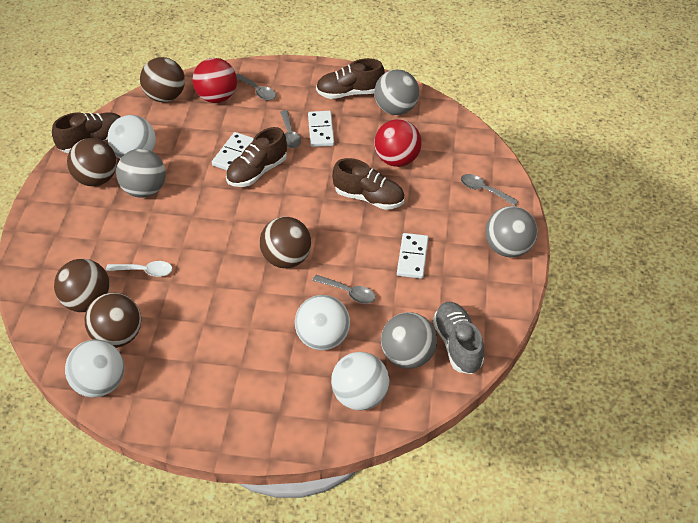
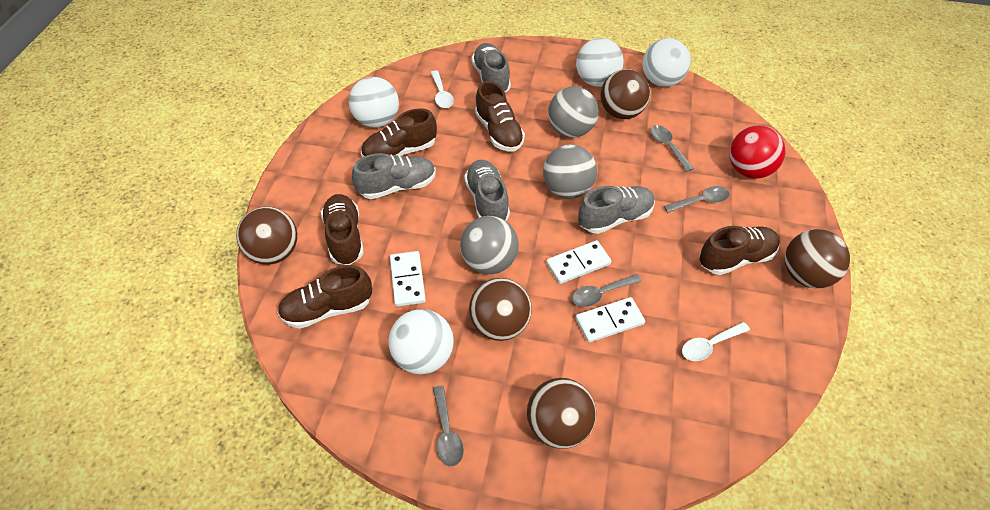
brown shoe: 4 -> 5
grey ball: 4 -> 3
grey shoe: 1 -> 4
red ball: 2 -> 1
white spoon: 1 -> 2

